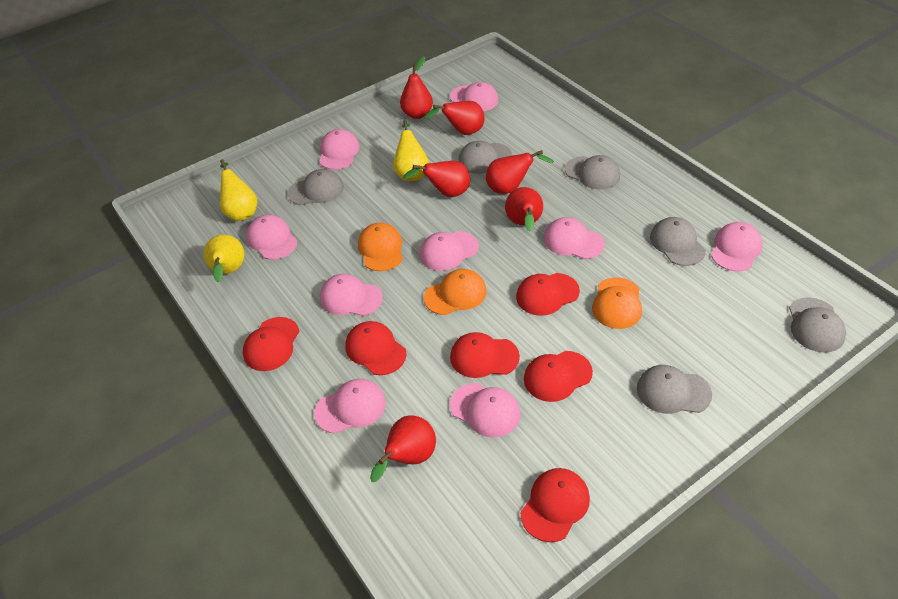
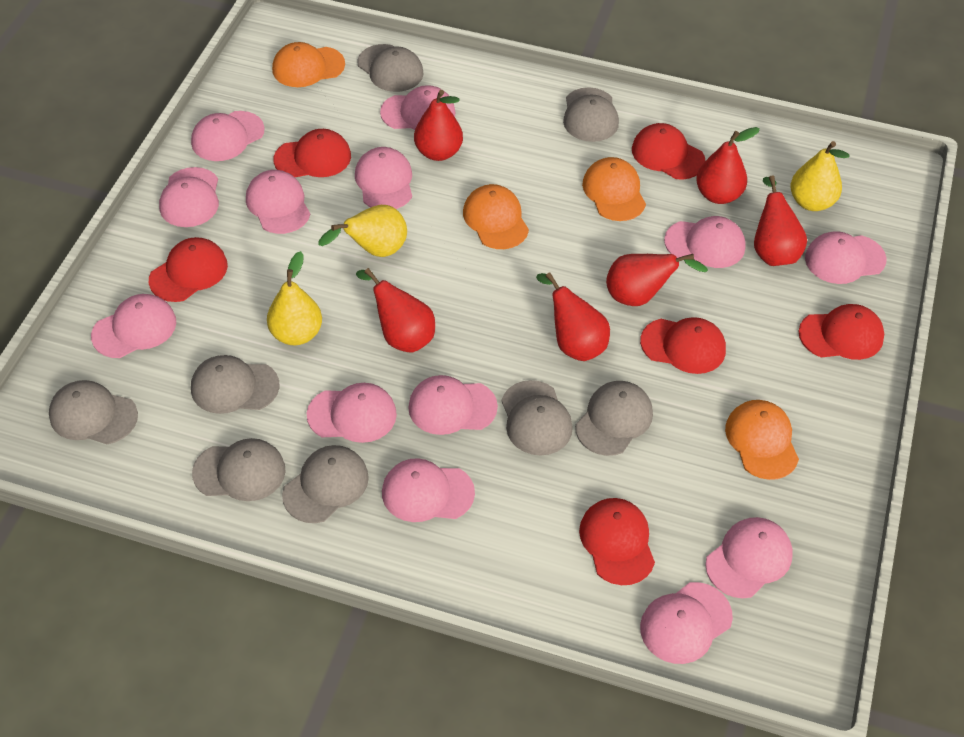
grey cap: 6 -> 8
orange cap: 3 -> 4
pink cap: 9 -> 13

